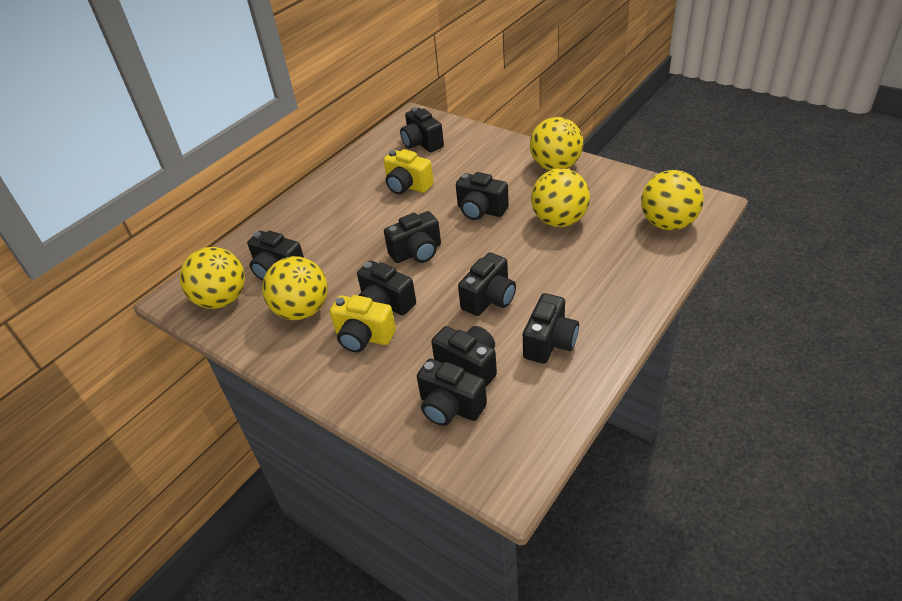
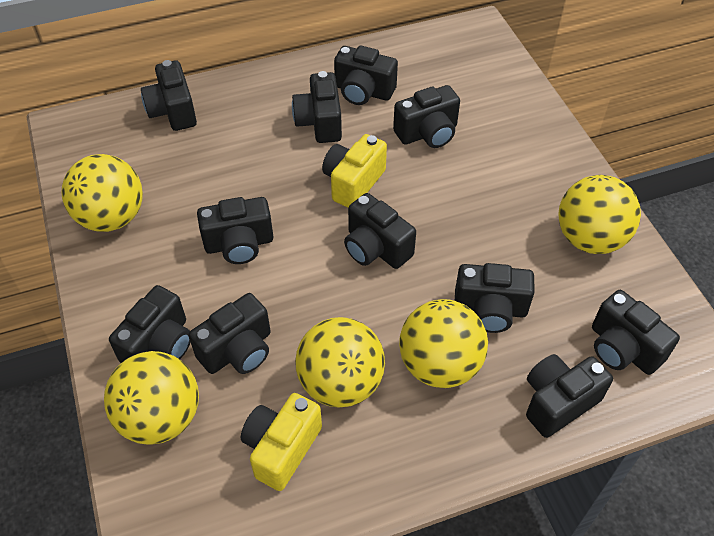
black camera: 9 -> 11

